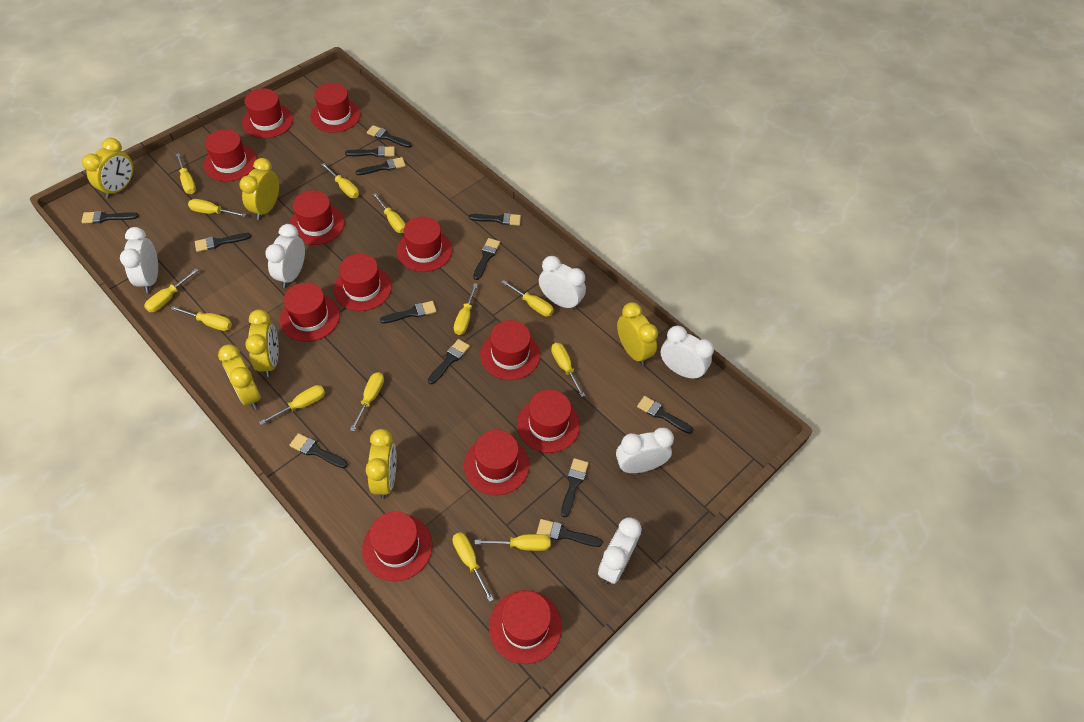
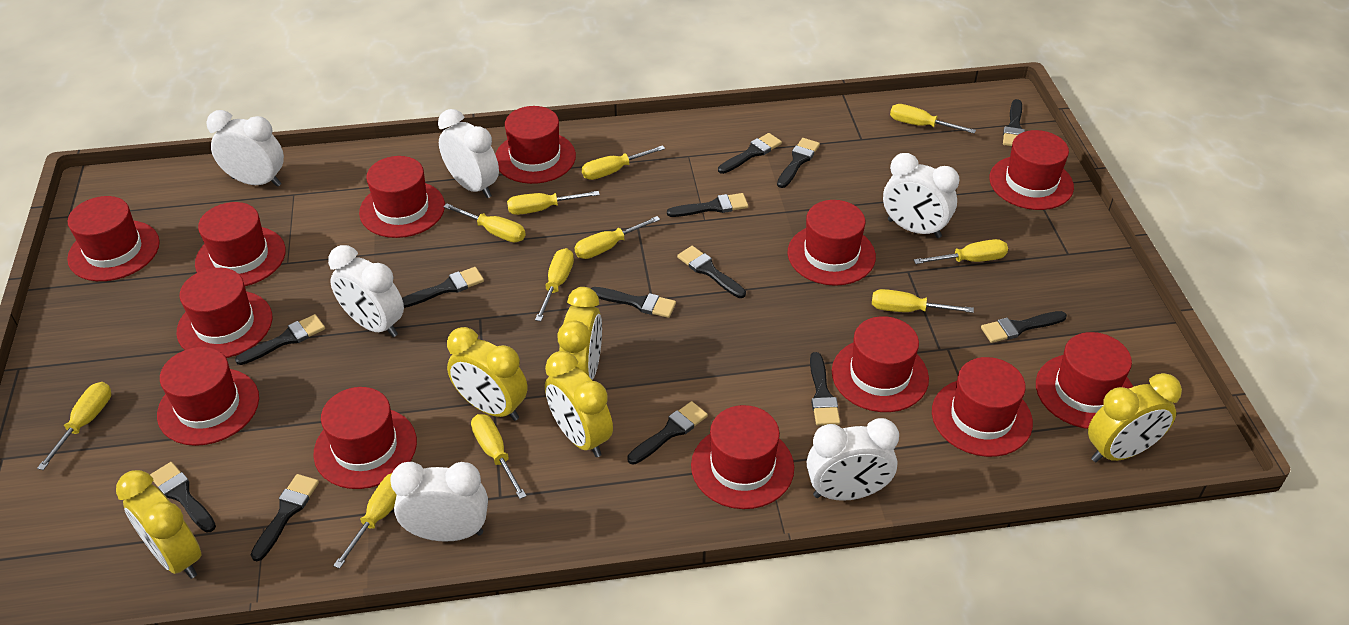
red hat: 12 -> 13
yellow clock: 6 -> 5
yellow screwdriver: 13 -> 11

